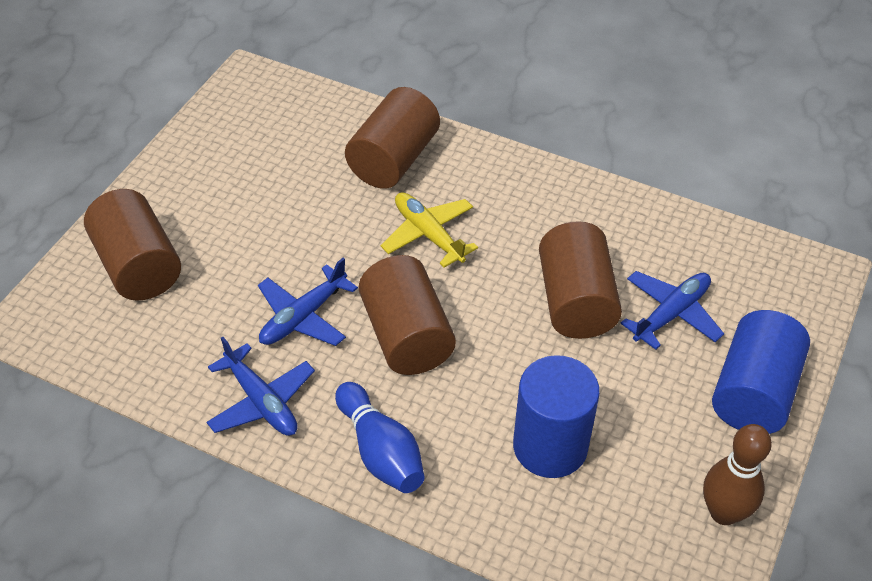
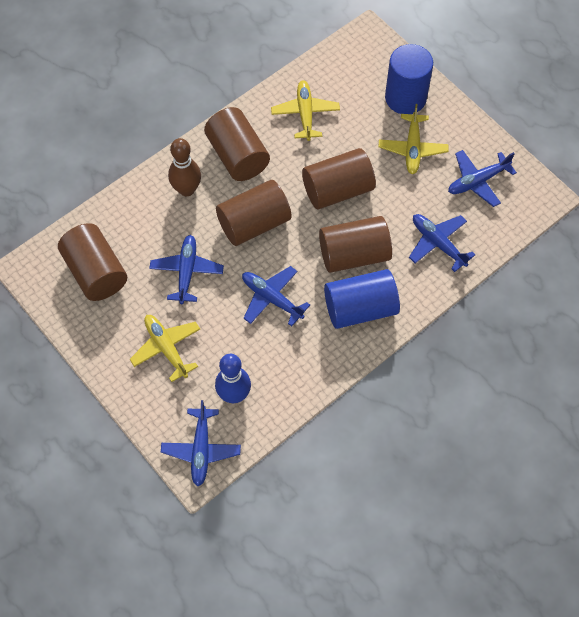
blue plane: 3 -> 5
brown cylinder: 4 -> 5
yellow plane: 1 -> 3

